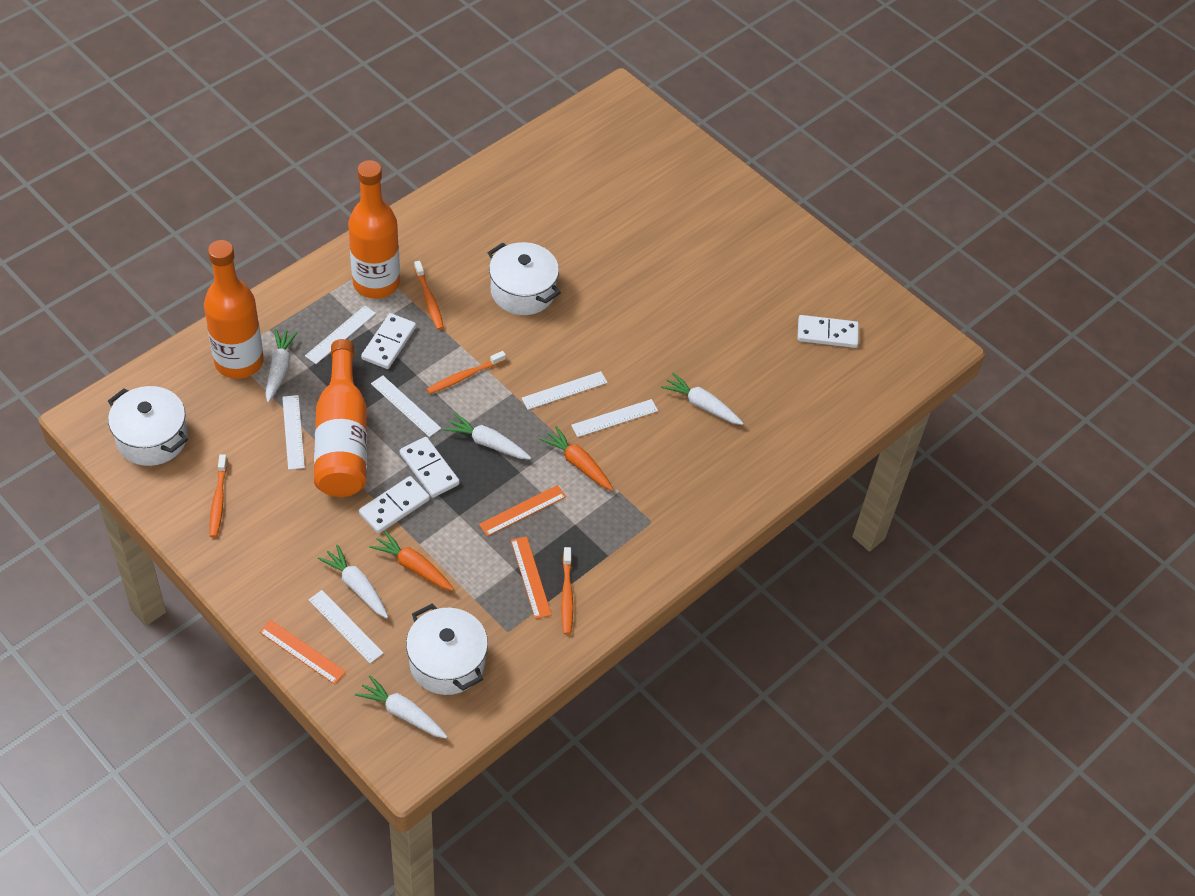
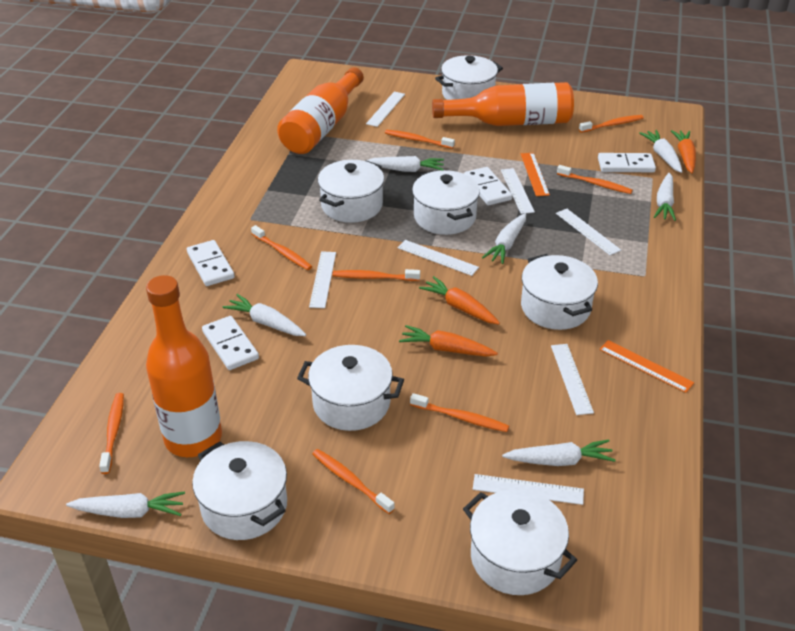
orange carrot: 2 -> 3
orange ruler: 3 -> 2
orange toothbrush: 4 -> 8
white carrot: 5 -> 7
white pot: 3 -> 7
white ruler: 6 -> 7

